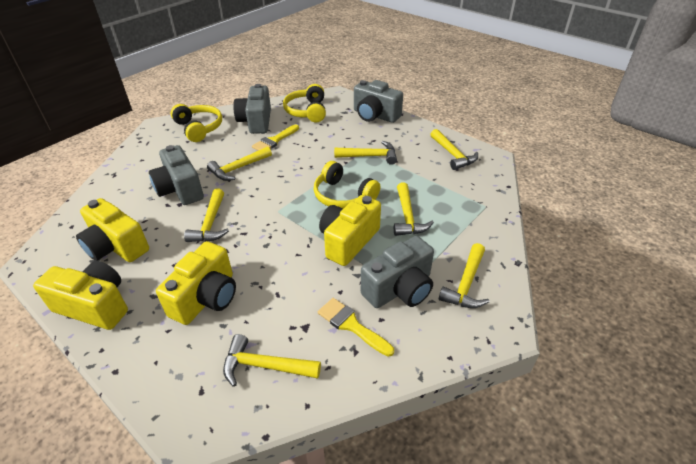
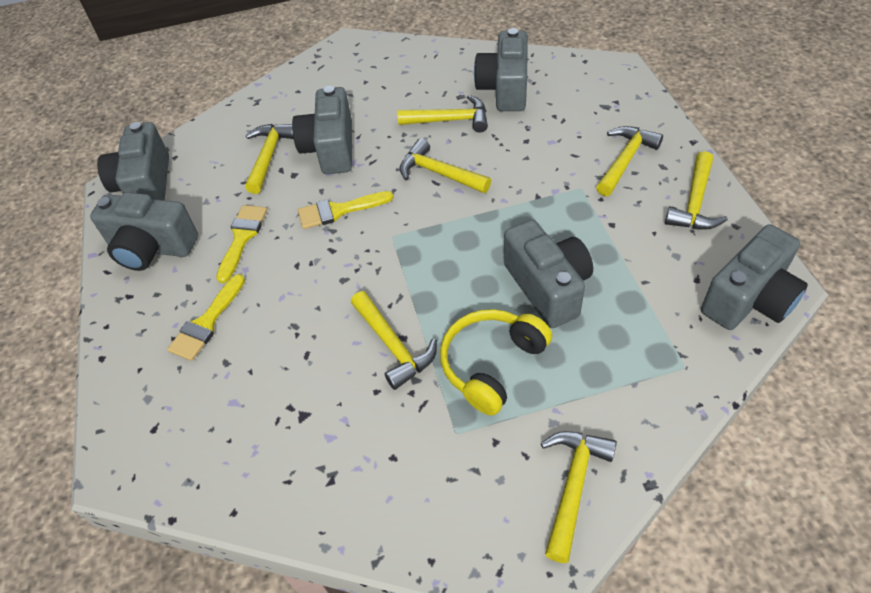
grey camera: 4 -> 6
yellow brush: 2 -> 3
yellow camera: 4 -> 0
yellow headphones: 3 -> 1

